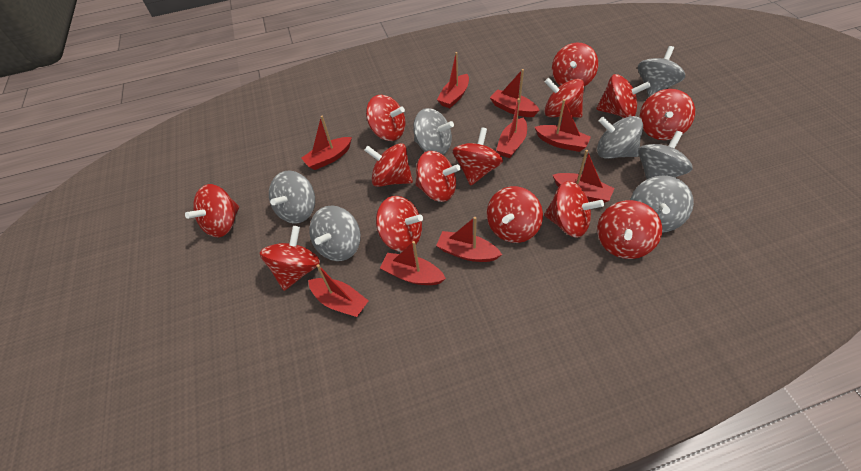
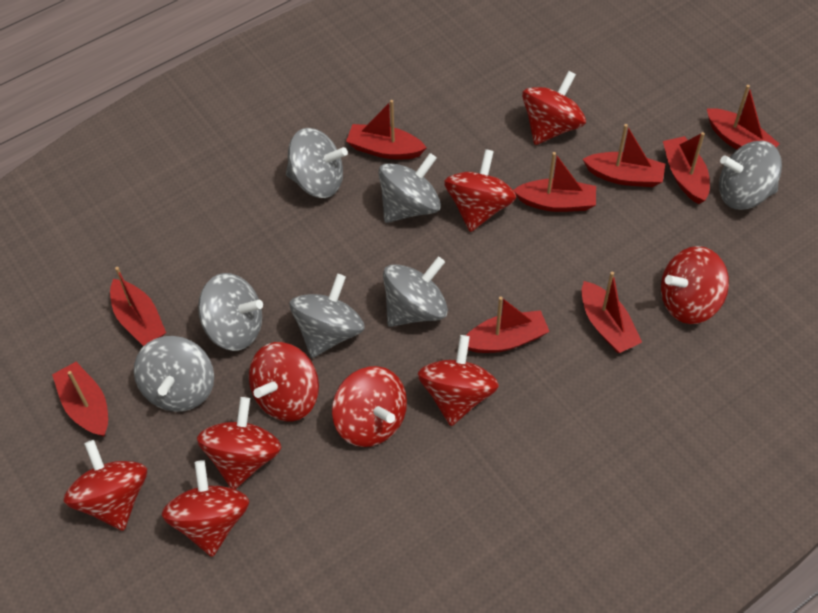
red spinning top: 14 -> 9

